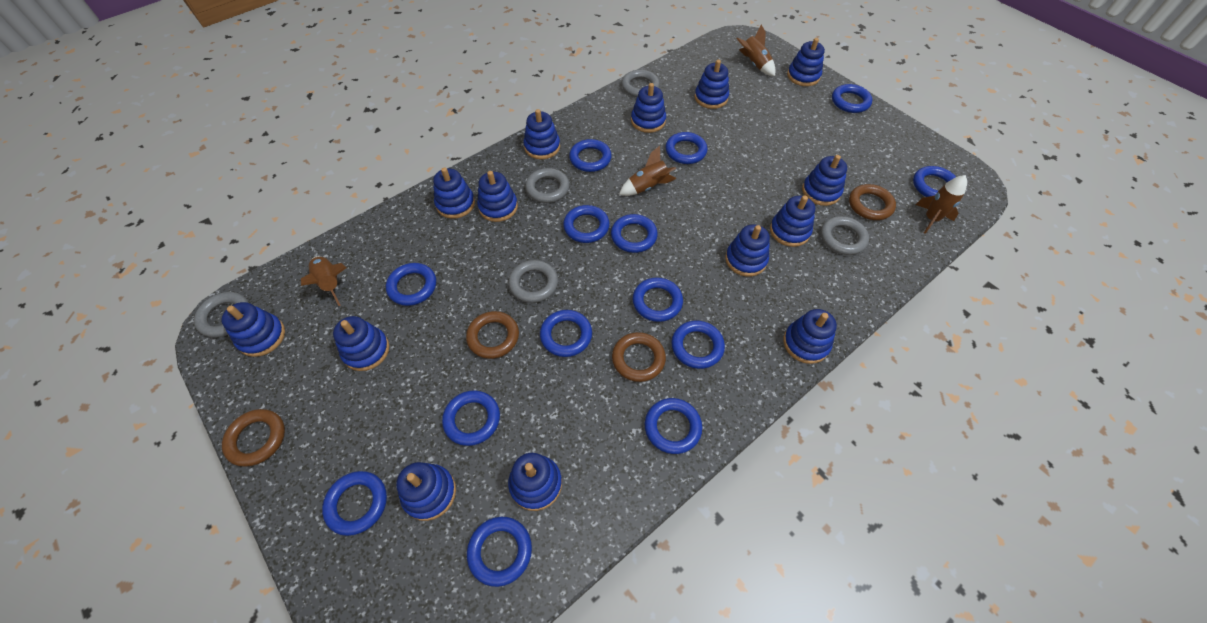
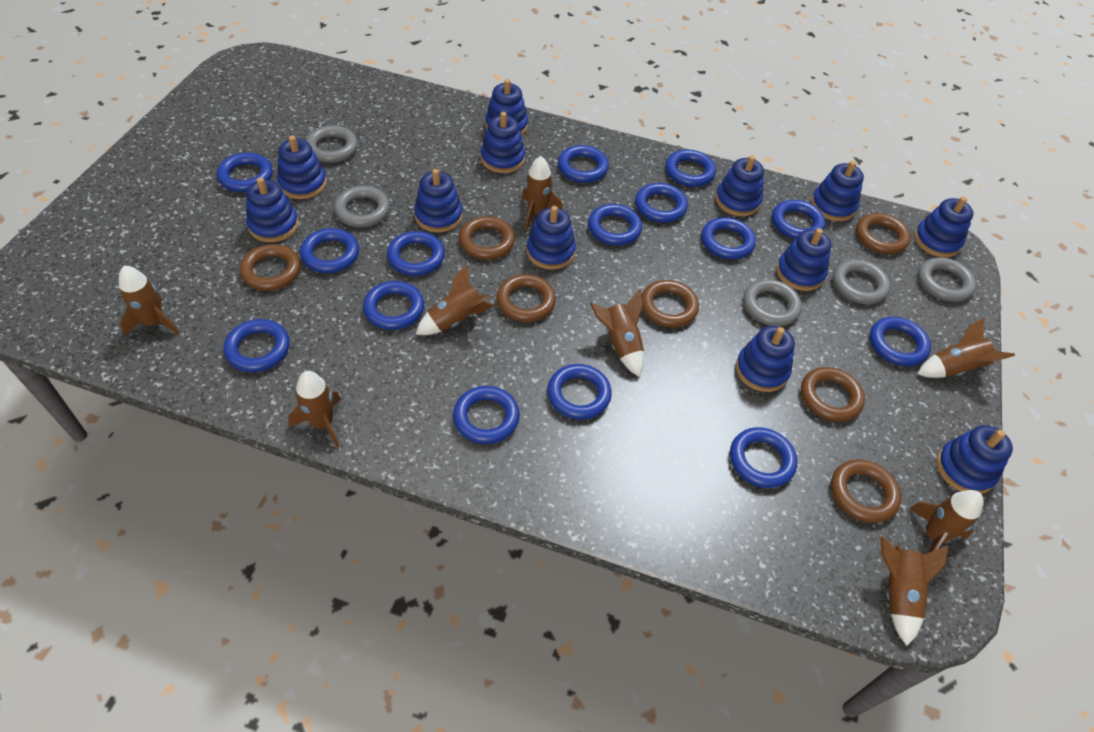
blue ring: 14 -> 15
blue stacking toy: 14 -> 12
brown ring: 4 -> 7
brown rocket: 4 -> 8

